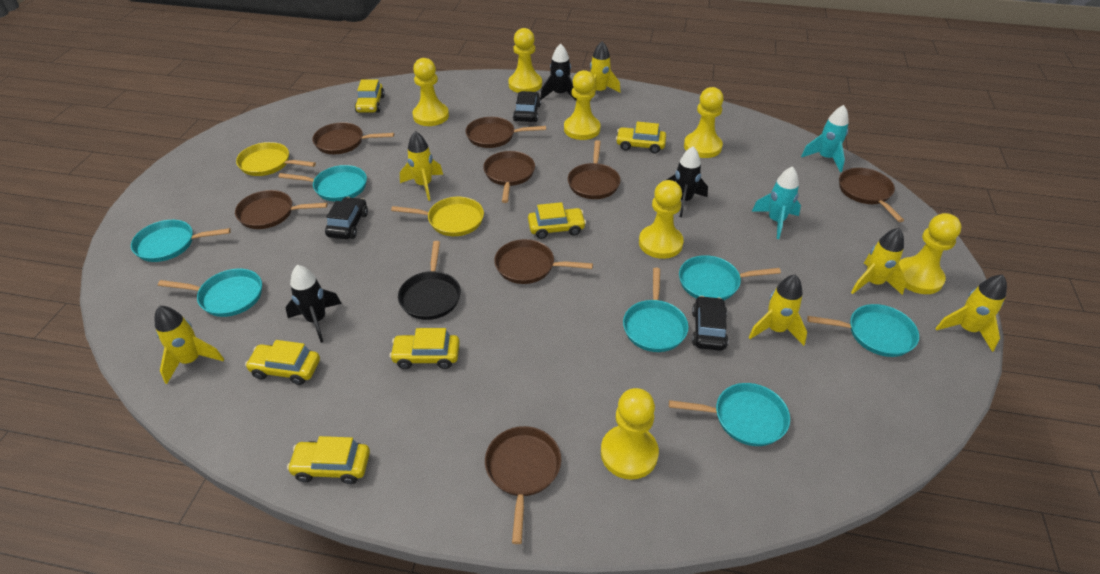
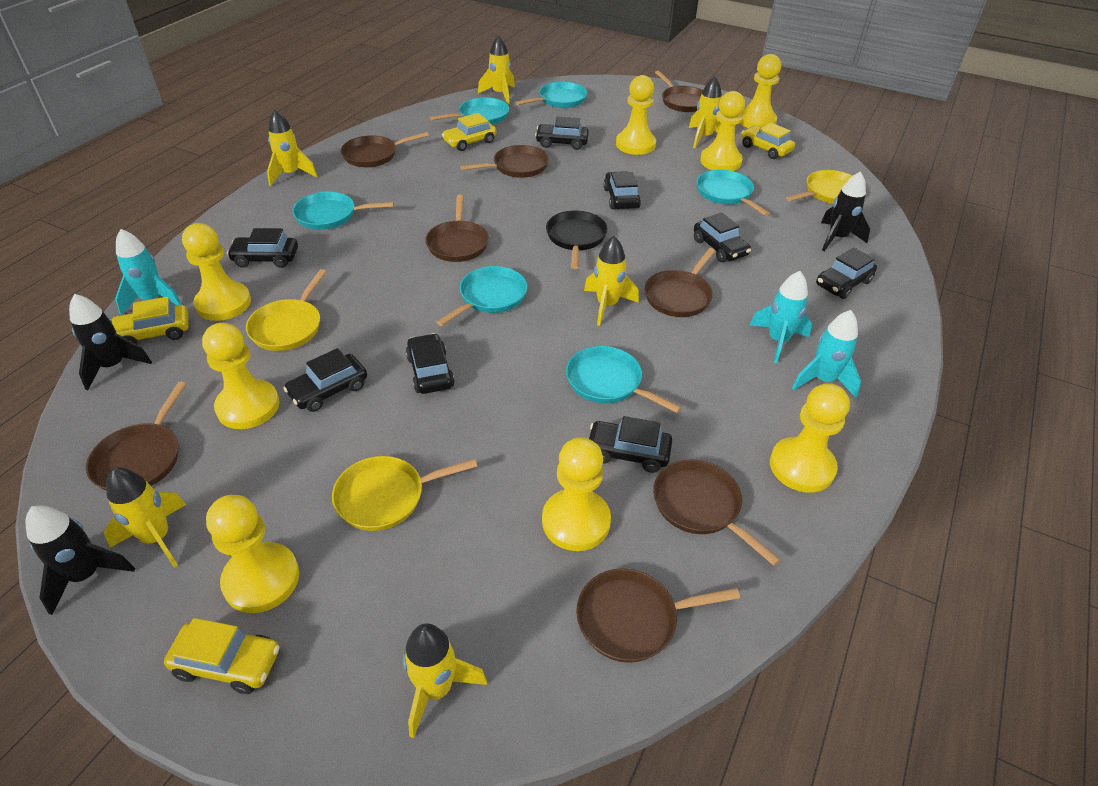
black car: 3 -> 8
turquoise pan: 7 -> 6
turquoise rocket: 2 -> 3
yellow car: 6 -> 4
yellow pan: 2 -> 3
yellow pawn: 7 -> 8

